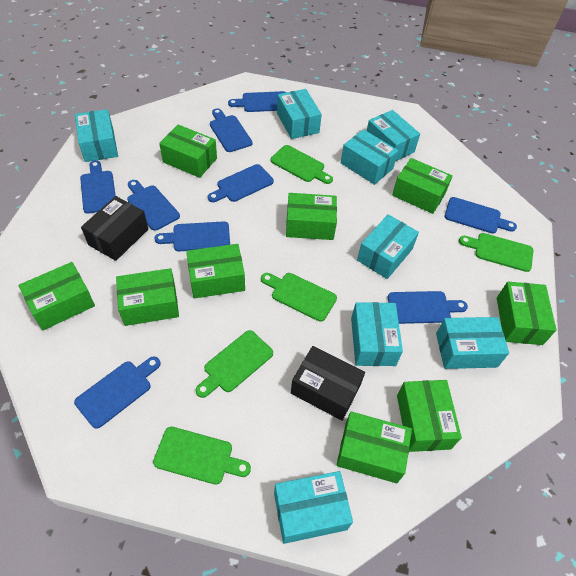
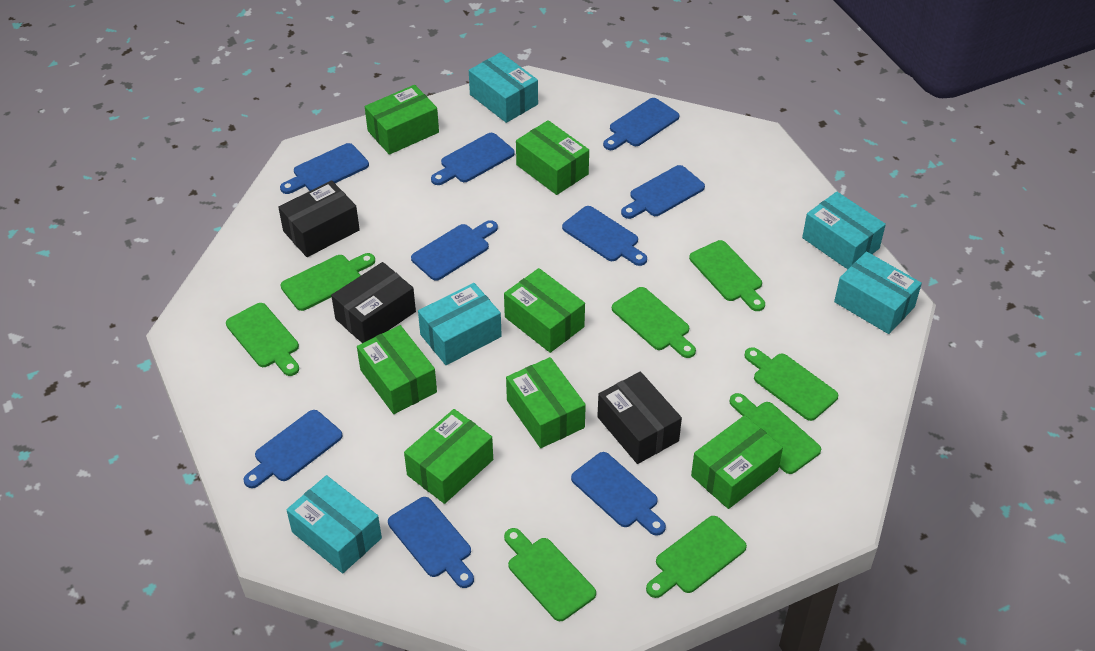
black box: 2 -> 3
green box: 9 -> 7
green cutting board: 5 -> 8
turquoise box: 8 -> 5

